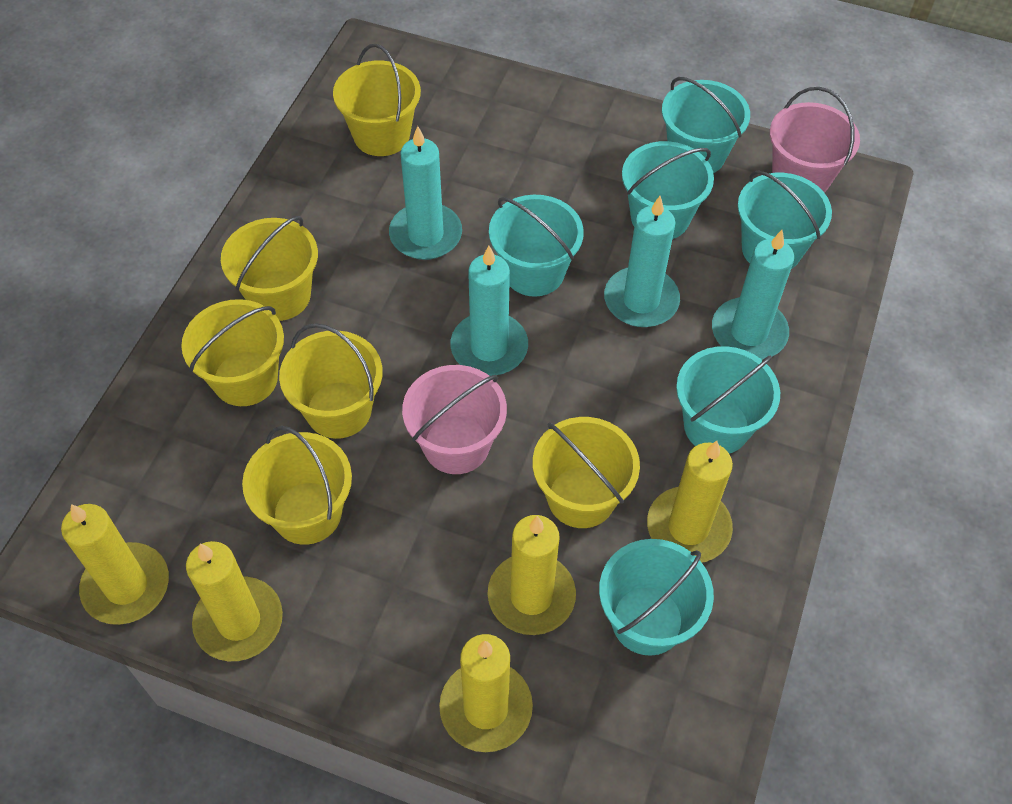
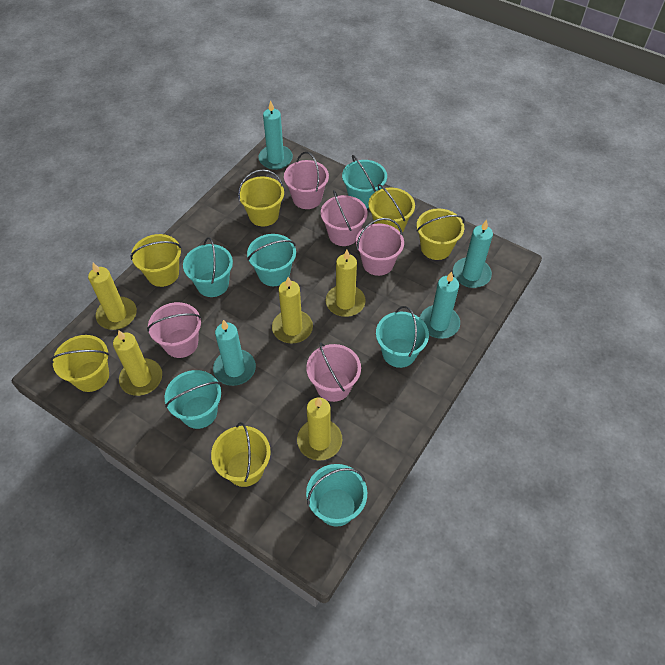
pink bucket: 2 -> 5

